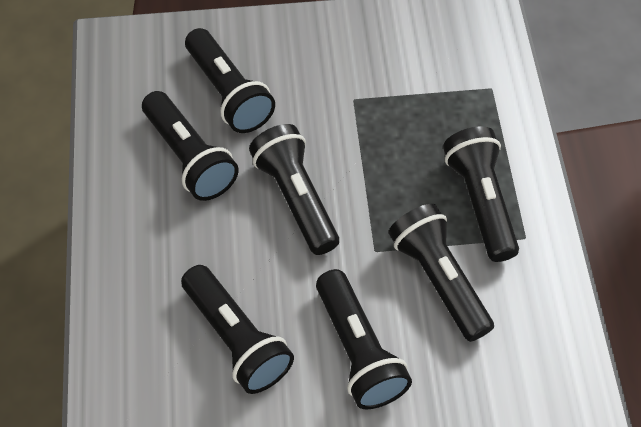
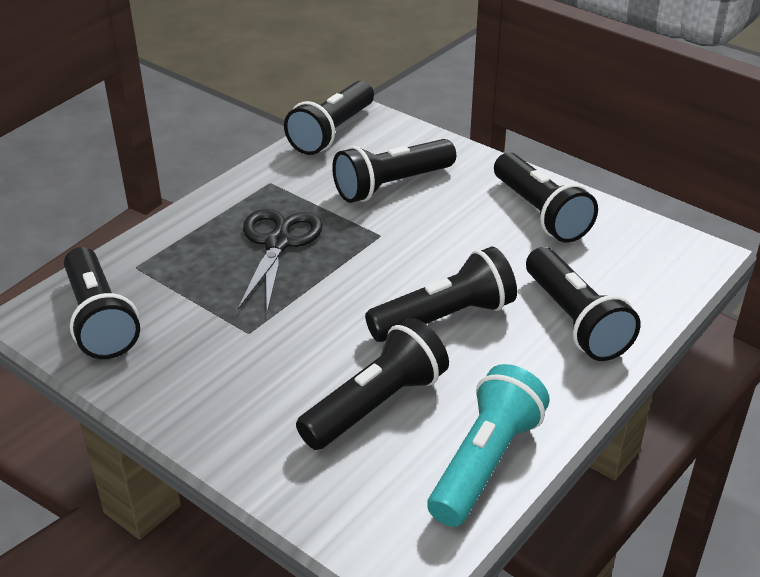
black scissors: 0 -> 1
turquoise flashlight: 0 -> 1

